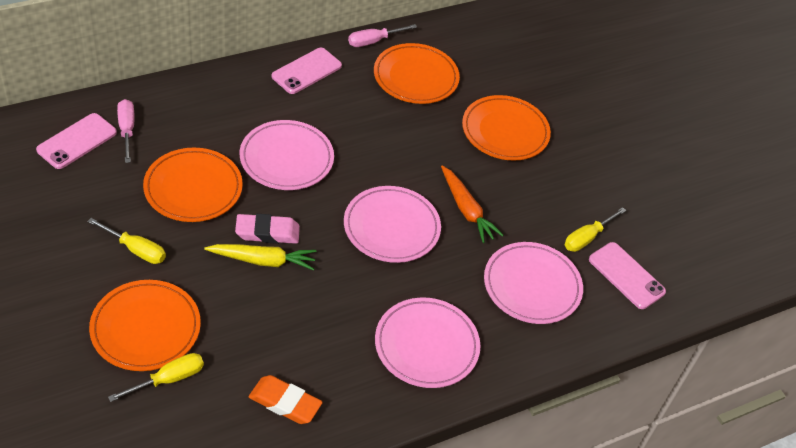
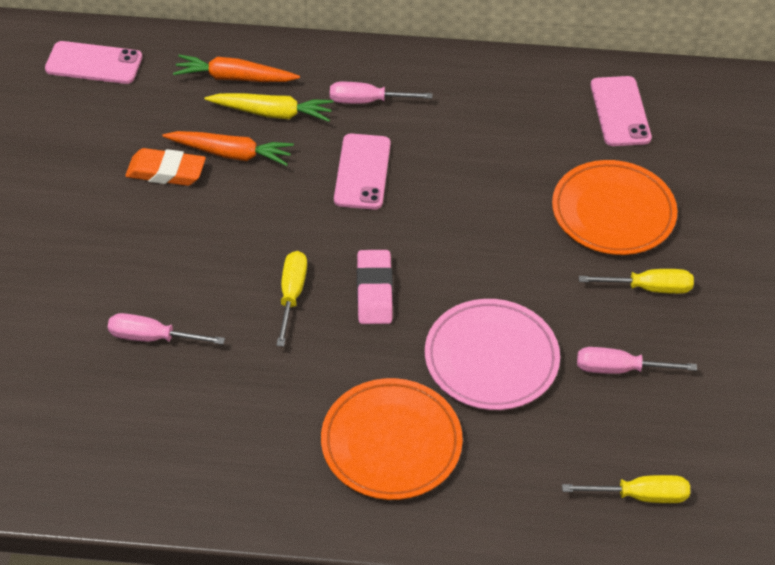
orange carrot: 1 -> 2
orange plate: 4 -> 2
pink plate: 4 -> 1
pink screwdriver: 2 -> 3

